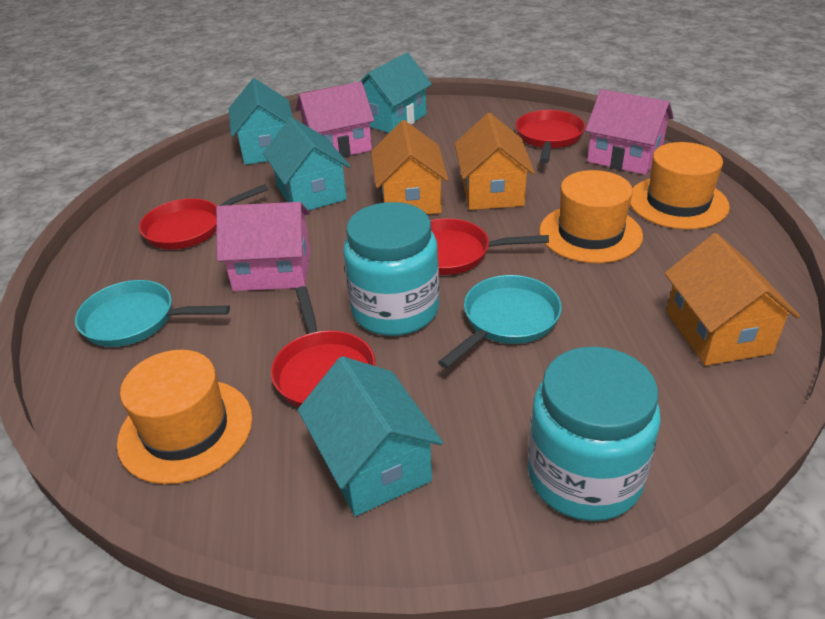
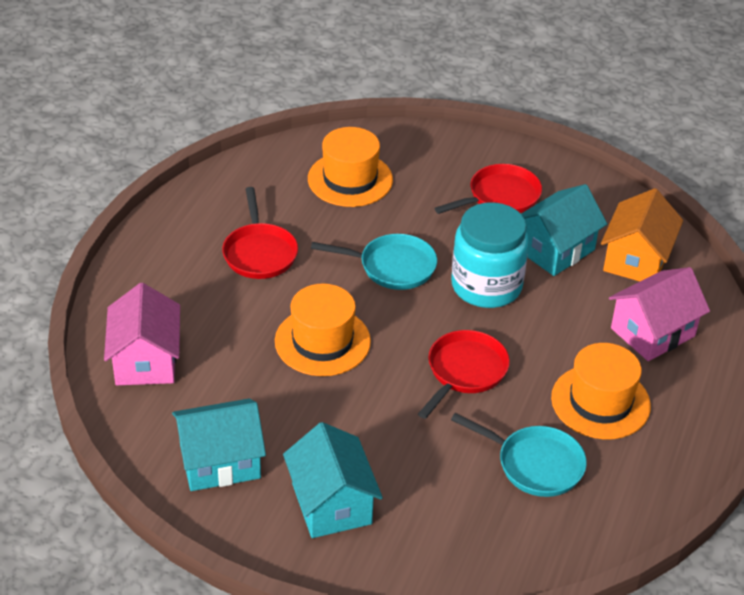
orange house: 3 -> 1
pink house: 3 -> 2
red pan: 4 -> 3
turquoise house: 4 -> 3
turquoise jar: 2 -> 1

